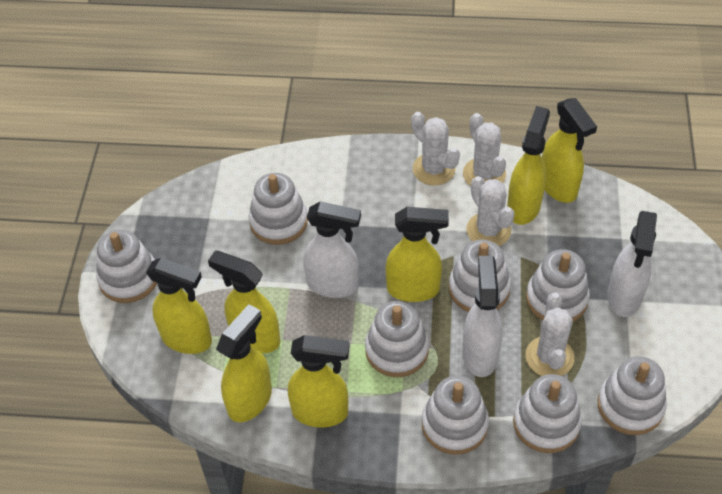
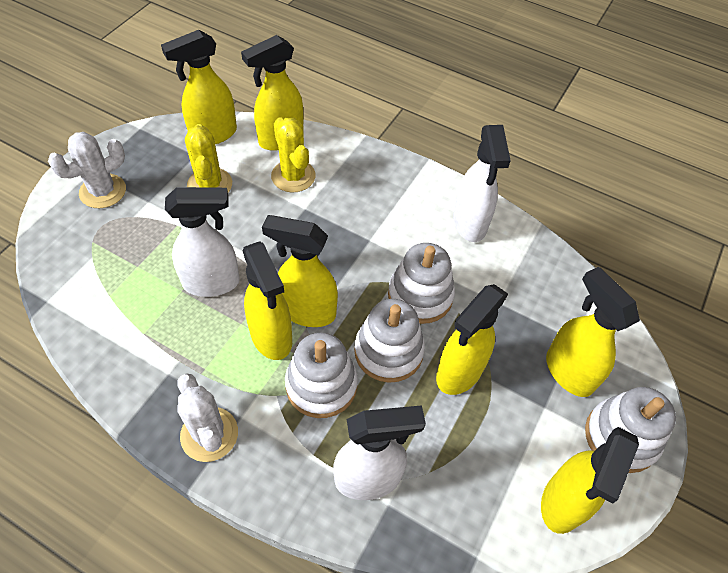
white cactus: 4 -> 2
white stacking toy: 8 -> 4
yellow cactus: 0 -> 2

